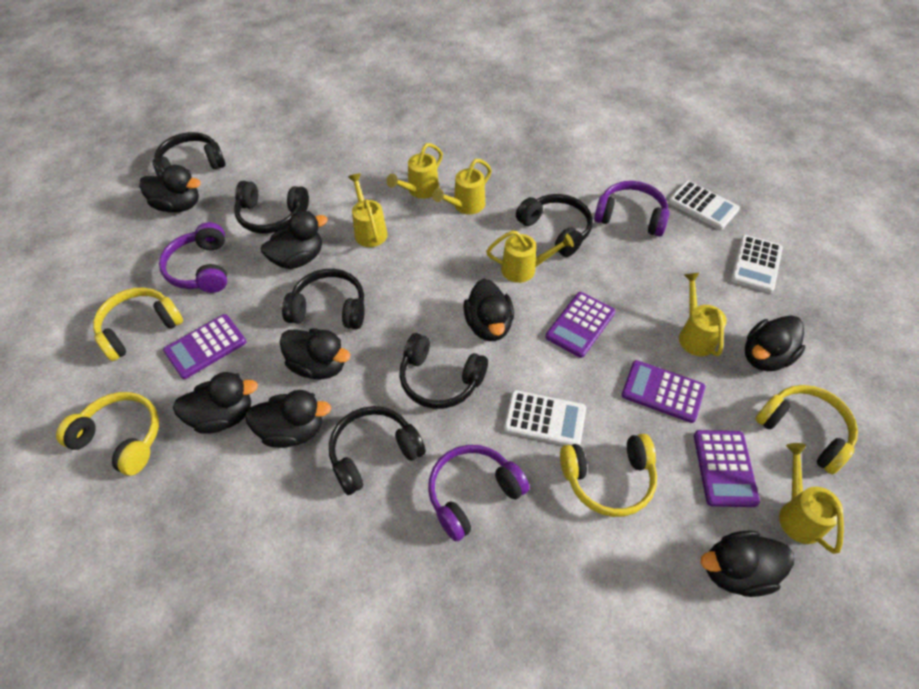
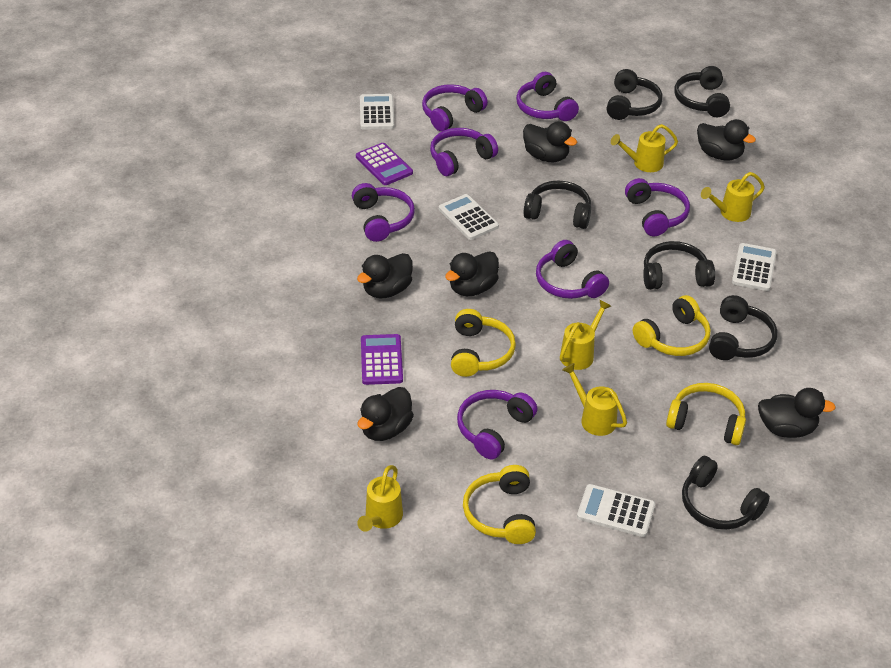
black duck: 8 -> 6
purple calculator: 4 -> 2
purple headphones: 3 -> 7
white calculator: 3 -> 4
yellow watering can: 6 -> 5

